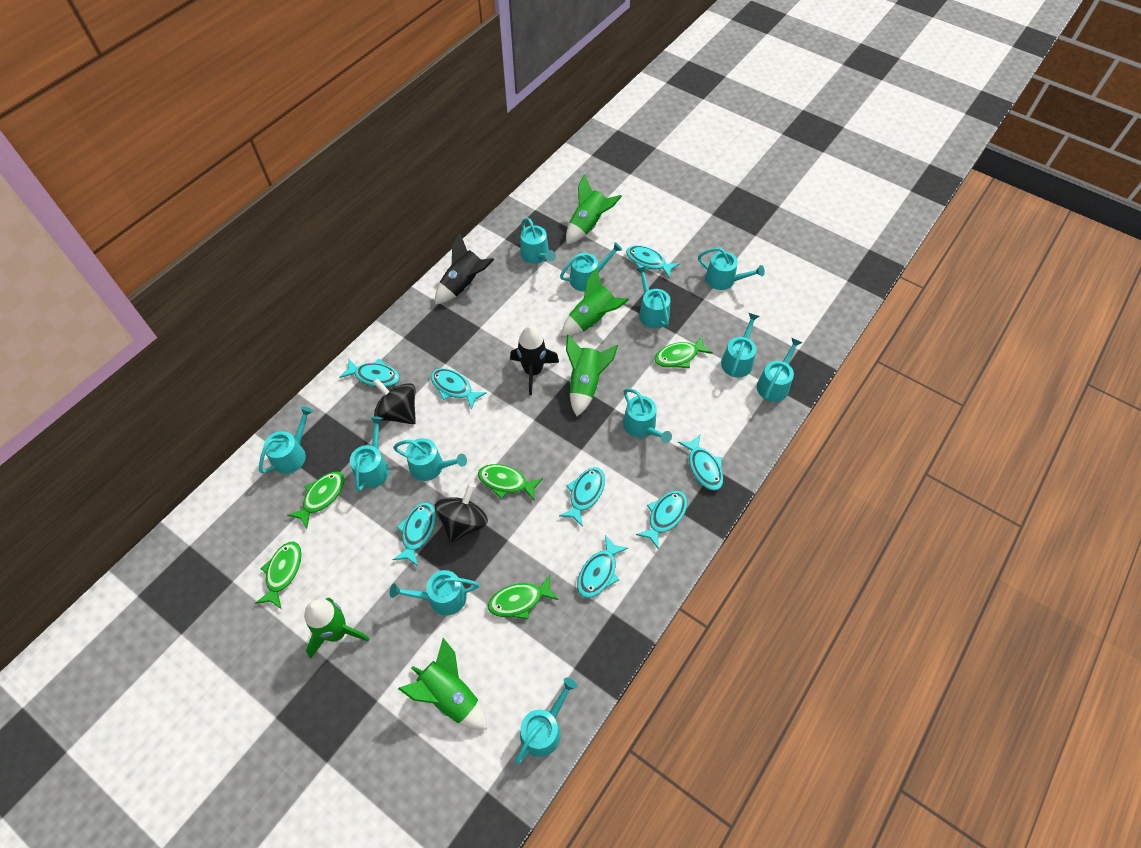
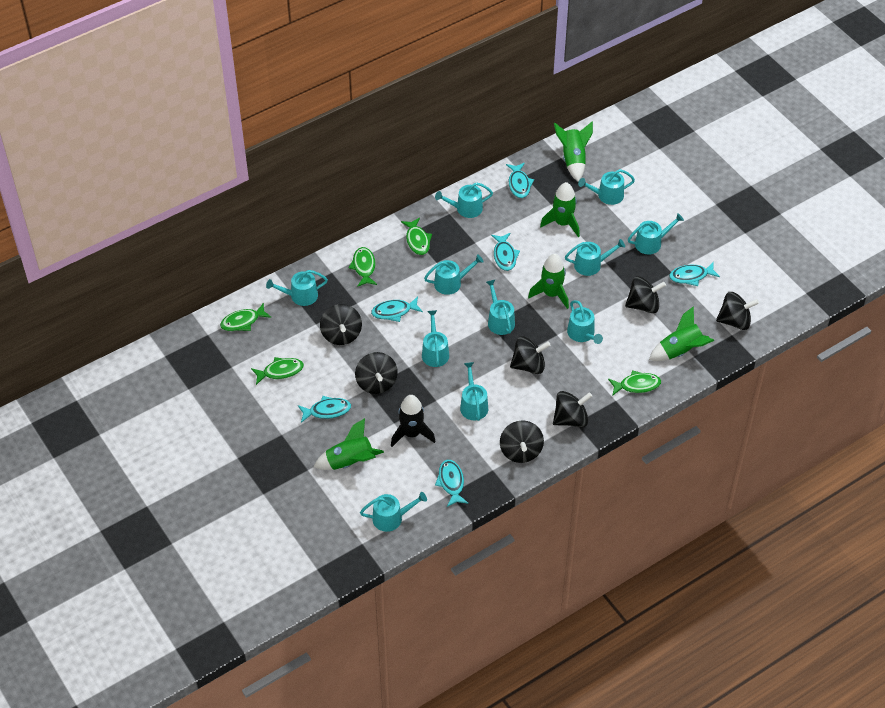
black rocket: 2 -> 1
black spinning top: 2 -> 7
turquoise fish: 8 -> 6
turquoise watering can: 12 -> 11

